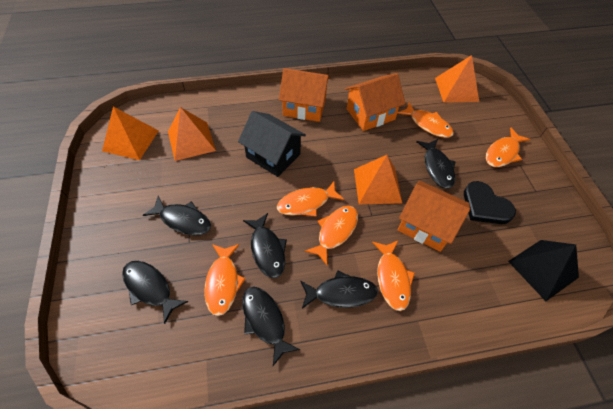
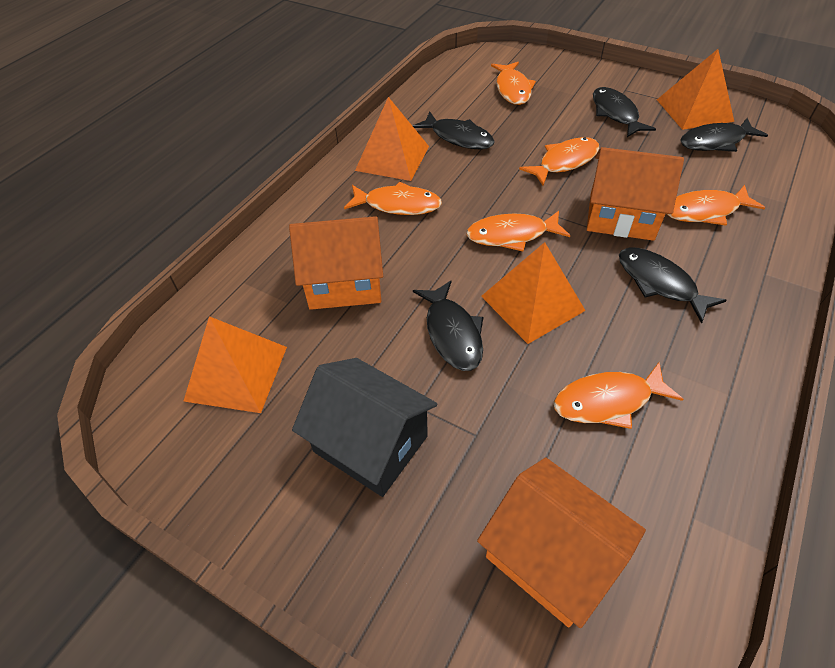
black fish: 6 -> 5
black heart: 1 -> 0
black pyramid: 1 -> 0

